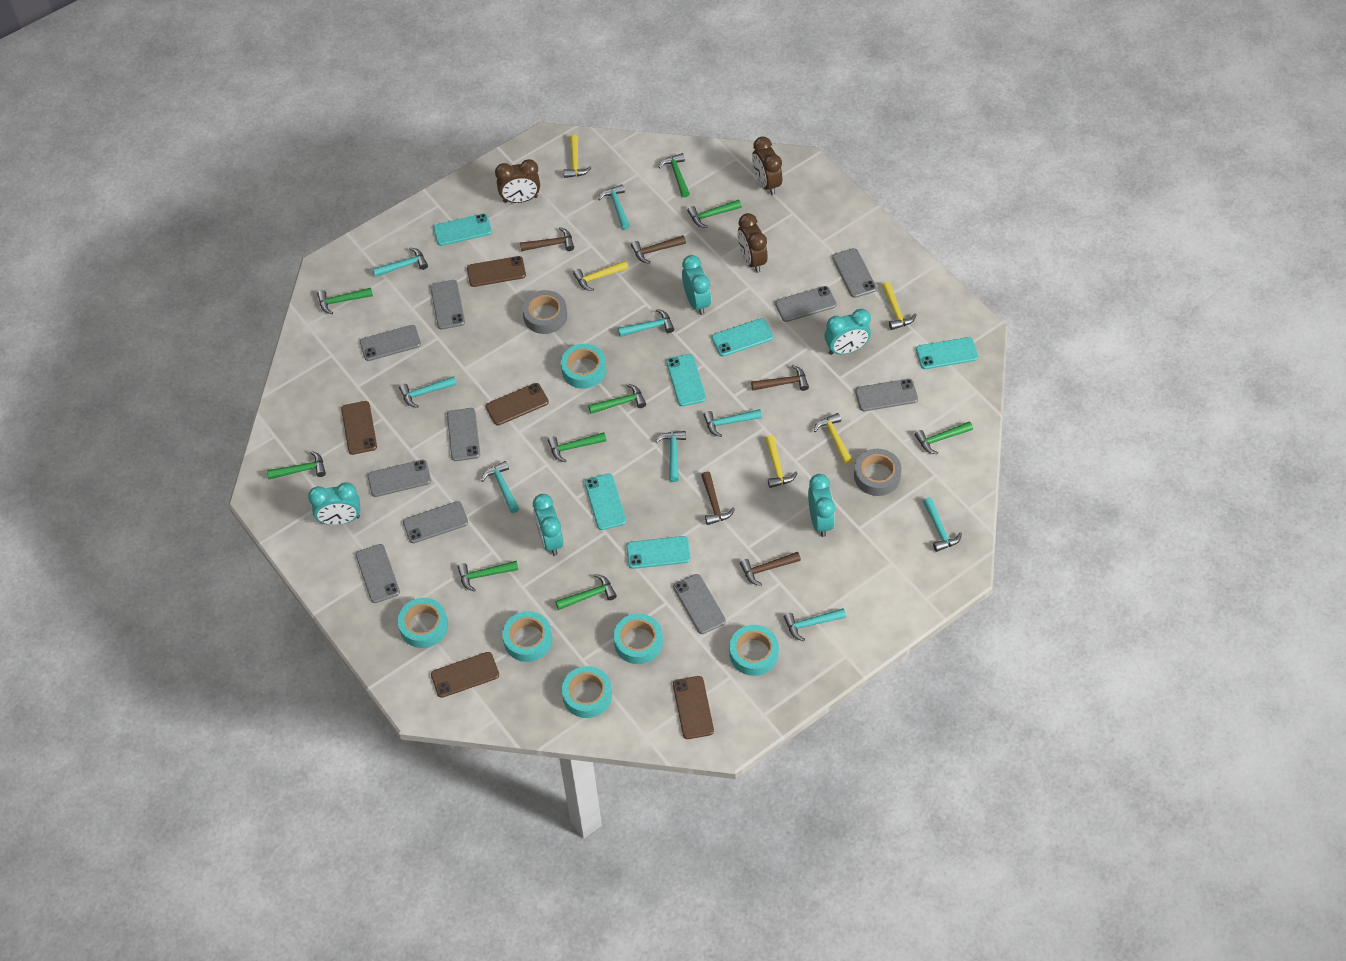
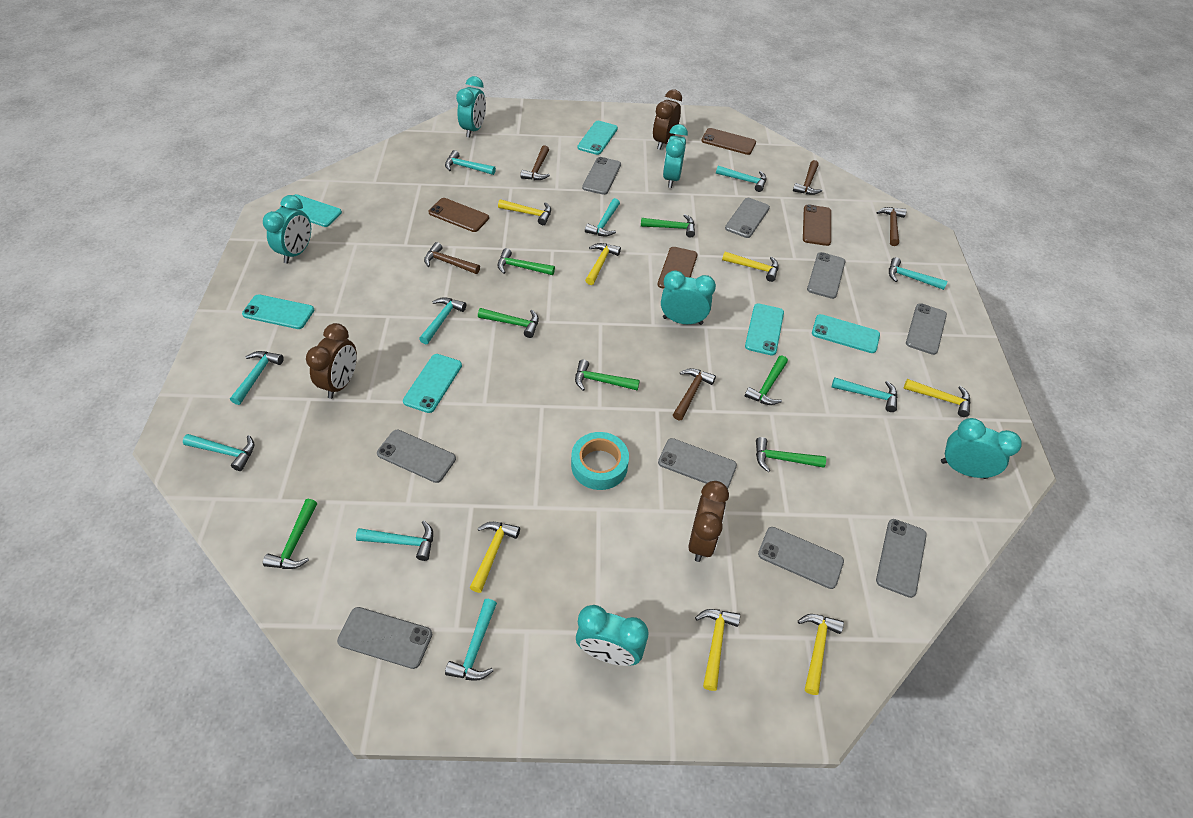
brown phone: 5 -> 4
green hammer: 9 -> 7
grey phone: 10 -> 9
grey tape: 2 -> 0
turquoise clock: 5 -> 6
turquoise hammer: 9 -> 10
turquoise tape: 6 -> 1
yellow hammer: 5 -> 7

